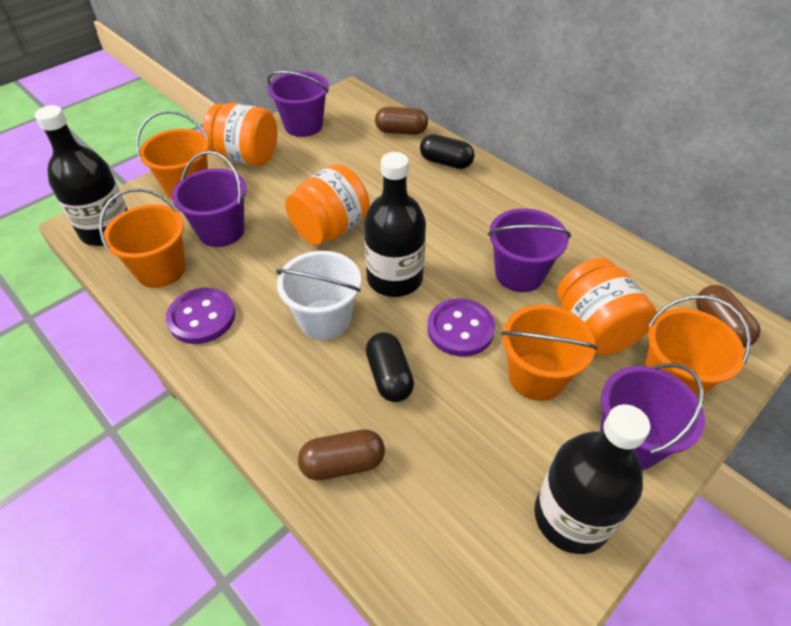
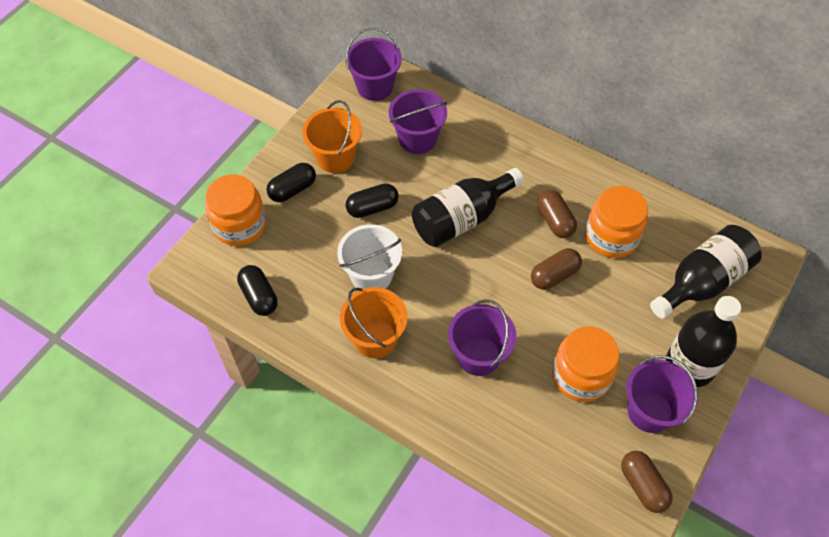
black capsule: 2 -> 3
orange bucket: 4 -> 2
purple button: 2 -> 0

